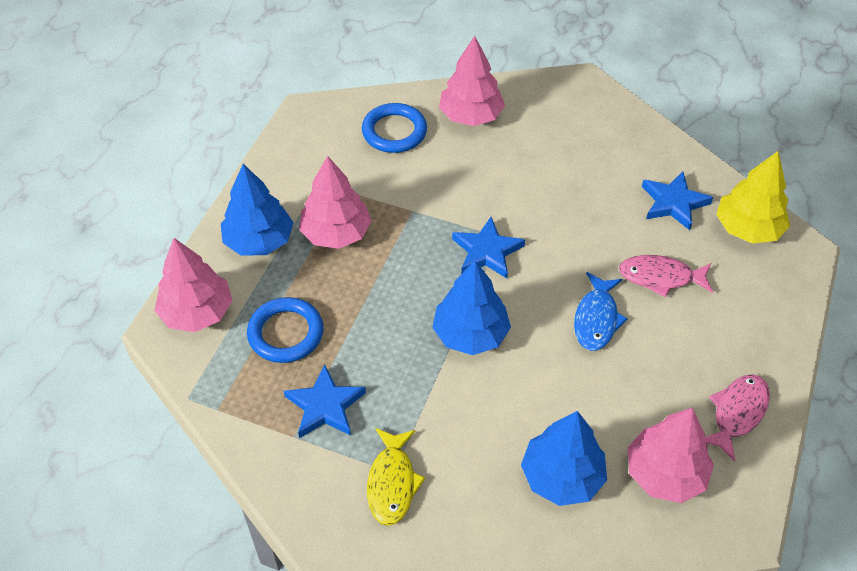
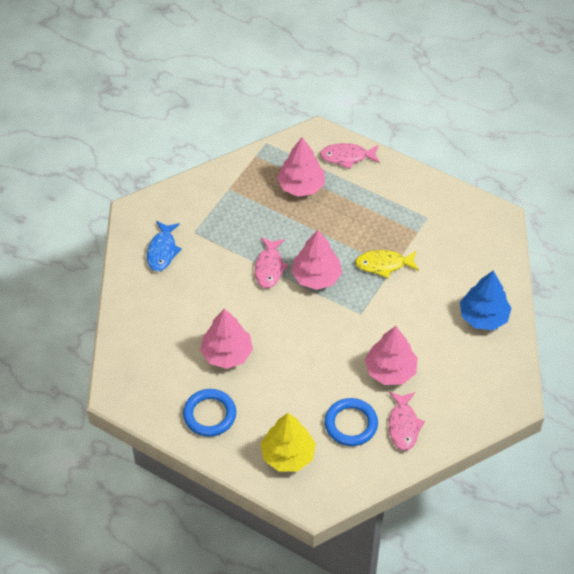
blue star: 3 -> 0
blue tree: 3 -> 1
pink fish: 2 -> 3

